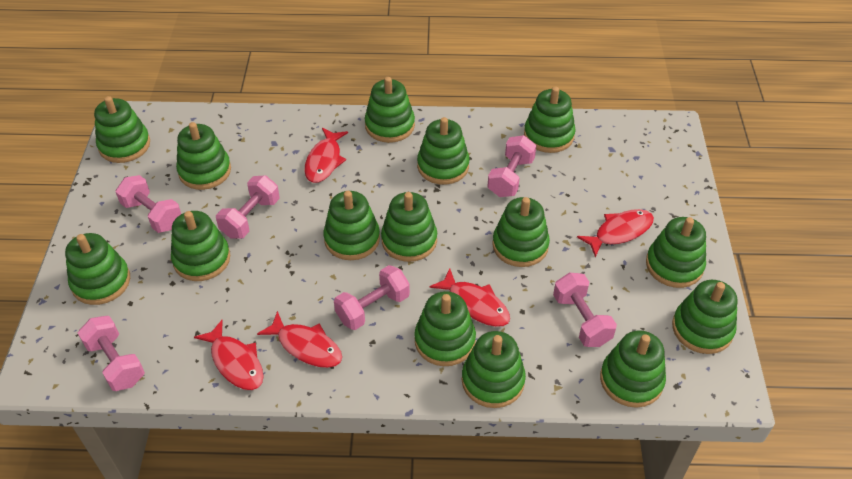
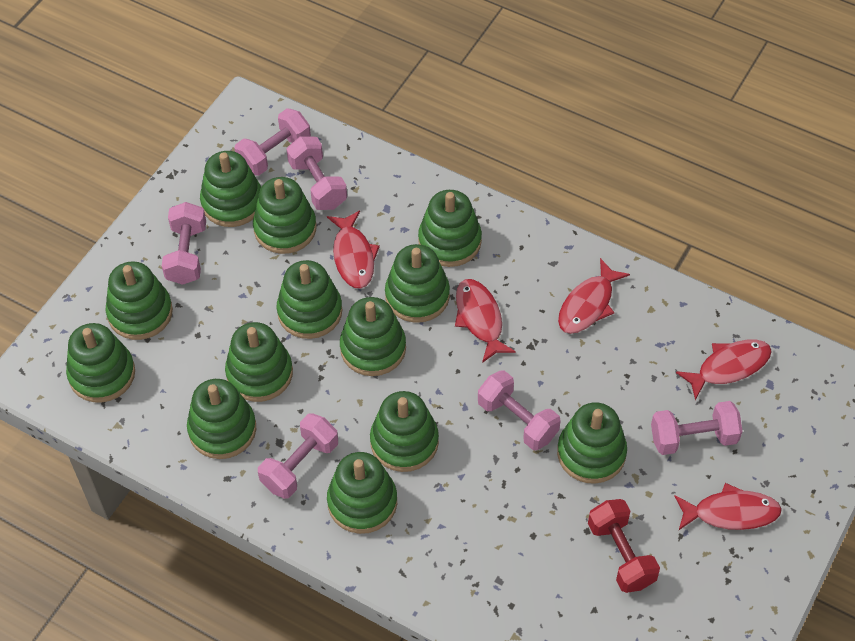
green stacking toy: 15 -> 13
red dumbbell: 0 -> 1

